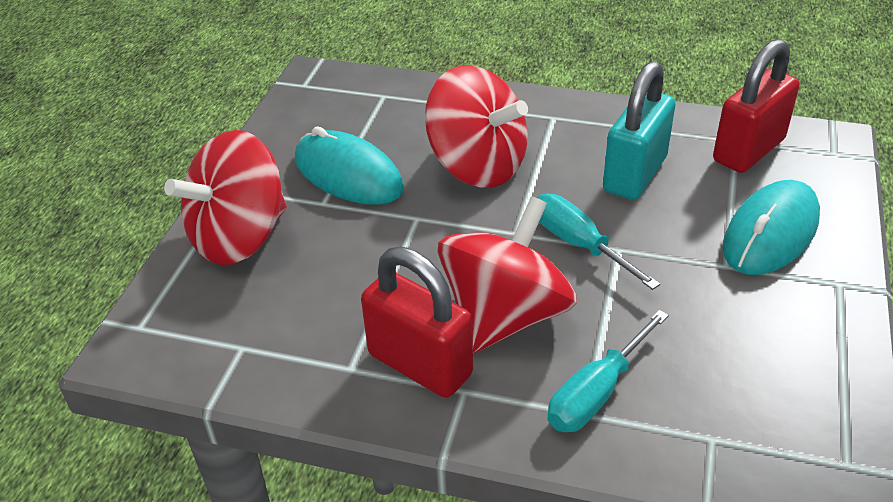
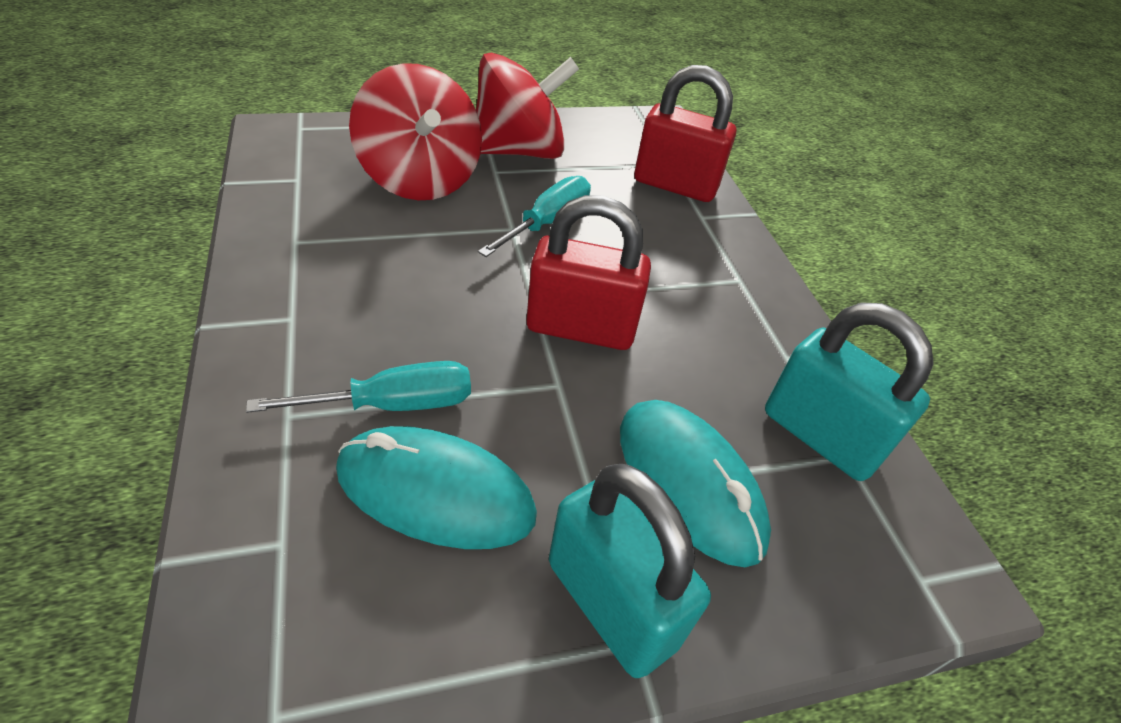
red spinning top: 3 -> 2
turquoise padlock: 1 -> 2

